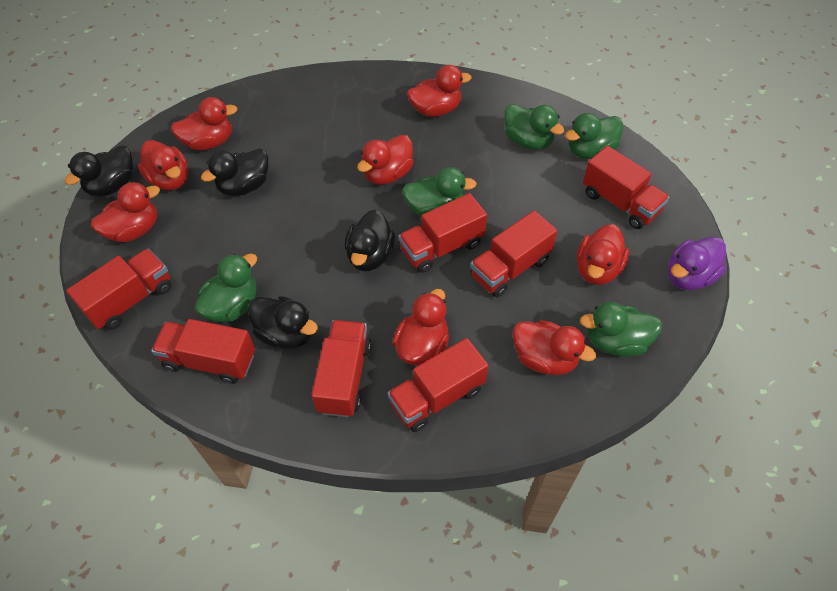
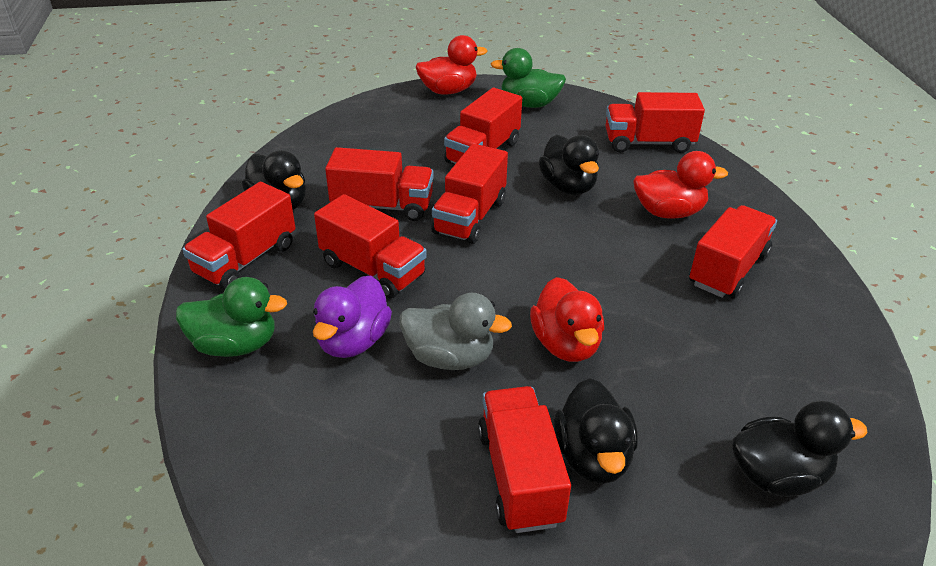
green duck: 5 -> 2
grey duck: 0 -> 1
red duck: 8 -> 3
red truck: 7 -> 8

